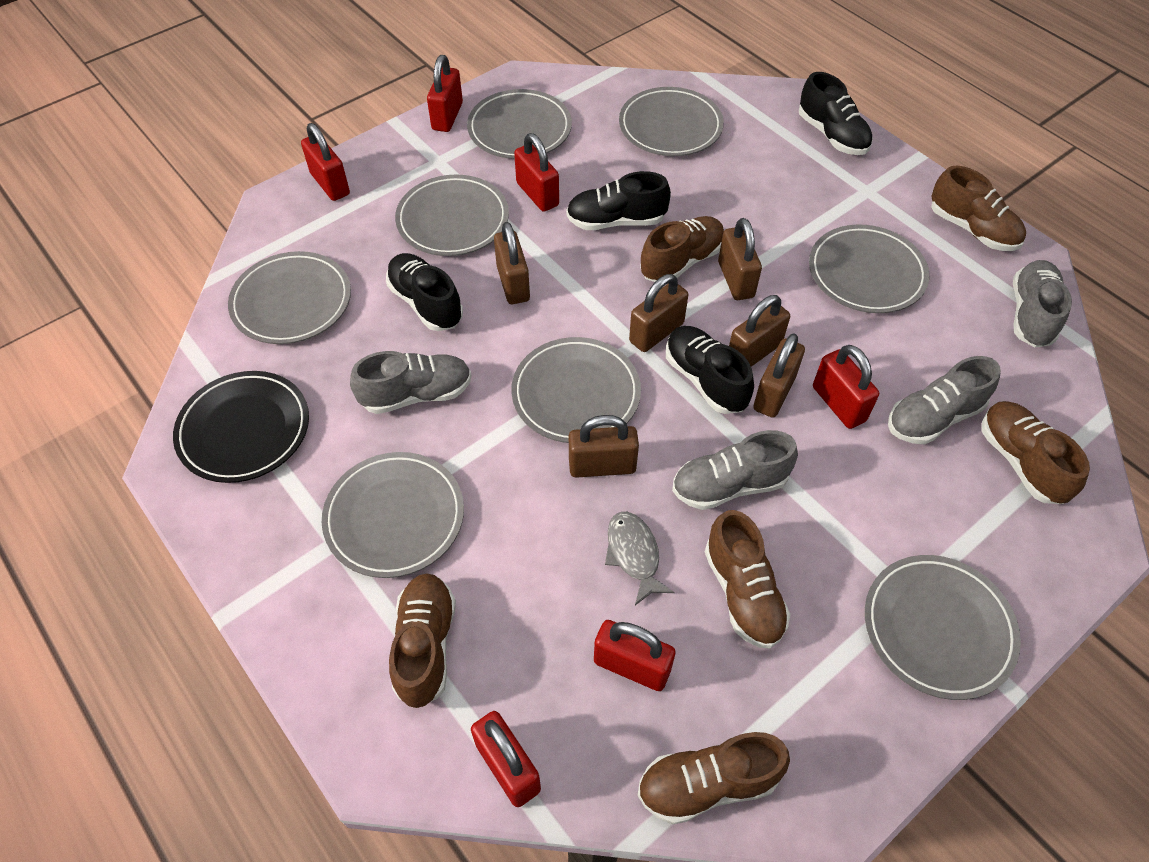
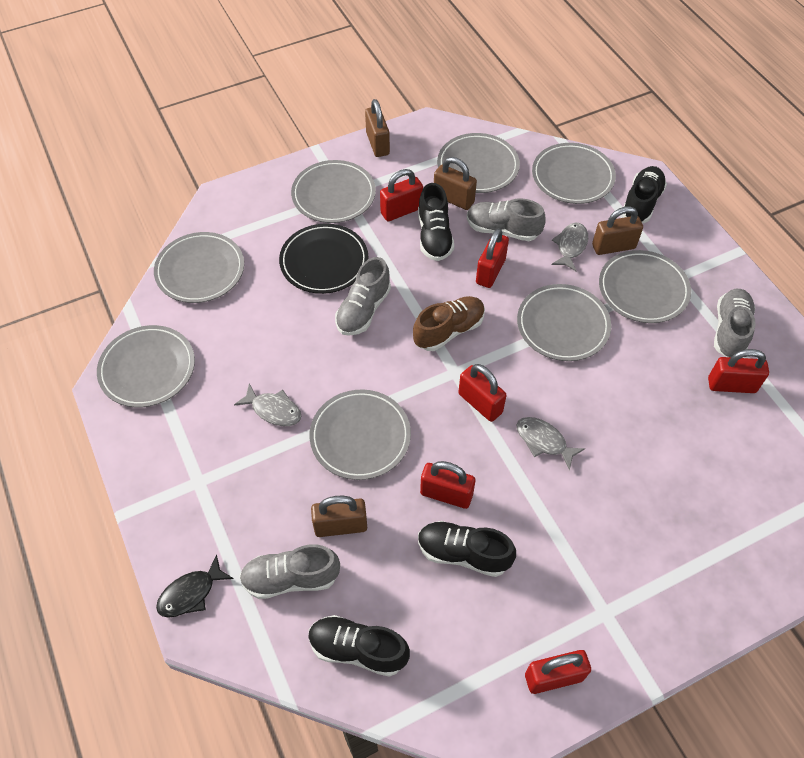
black fish: 0 -> 1
brown padlock: 6 -> 4
brown shoe: 6 -> 1
grey fish: 1 -> 3

